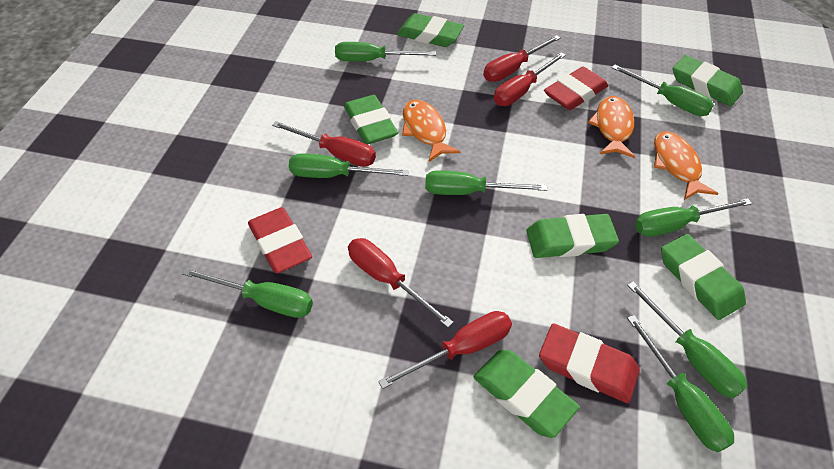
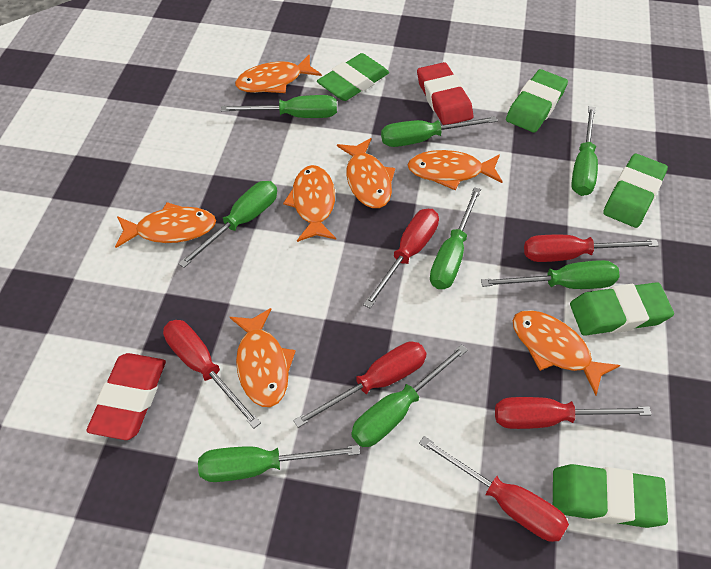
green eraser: 6 -> 5
orange fish: 3 -> 7
red eraser: 3 -> 2
red screwdriver: 5 -> 6

